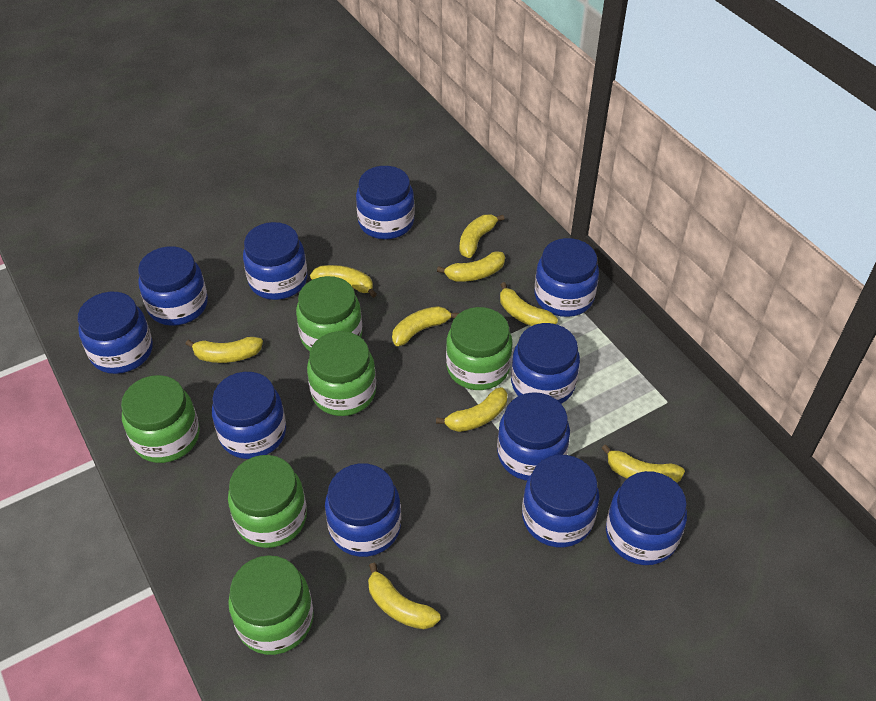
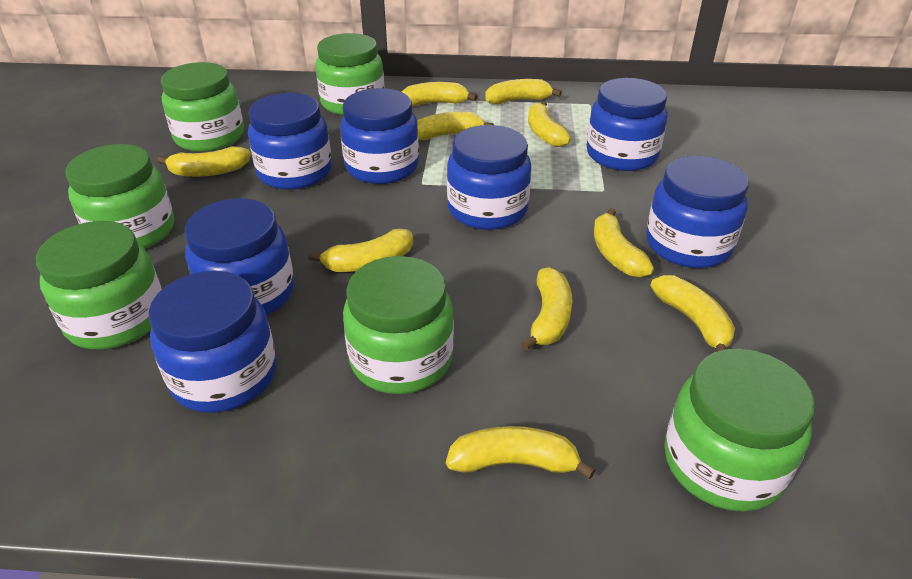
blue jar: 11 -> 7
yellow banana: 9 -> 10

